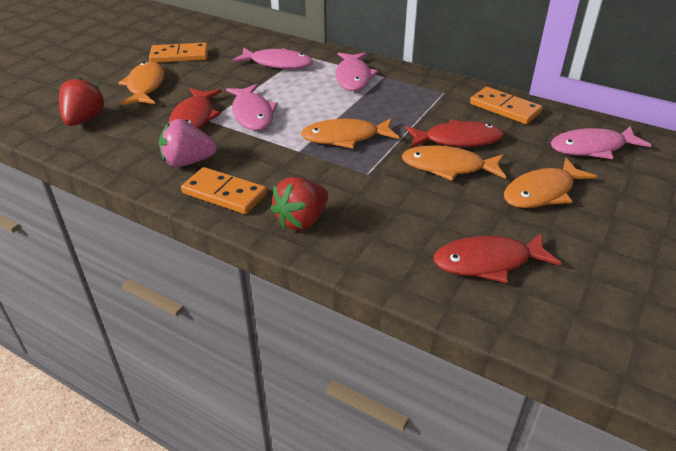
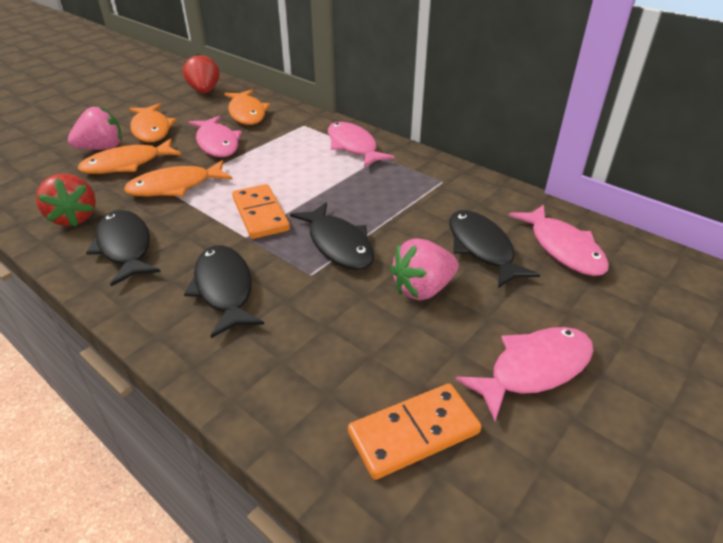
black fish: 0 -> 4
orange domino: 3 -> 2
pink strawberry: 1 -> 2
red fish: 3 -> 0

